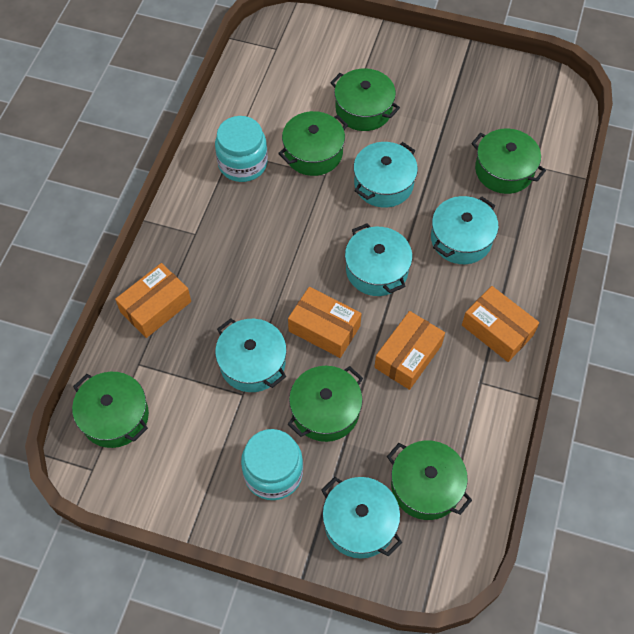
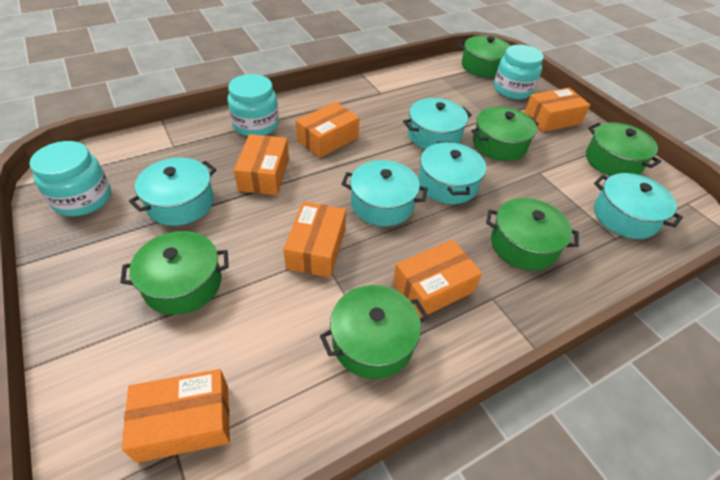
orange box: 4 -> 6
turquoise jar: 2 -> 3

